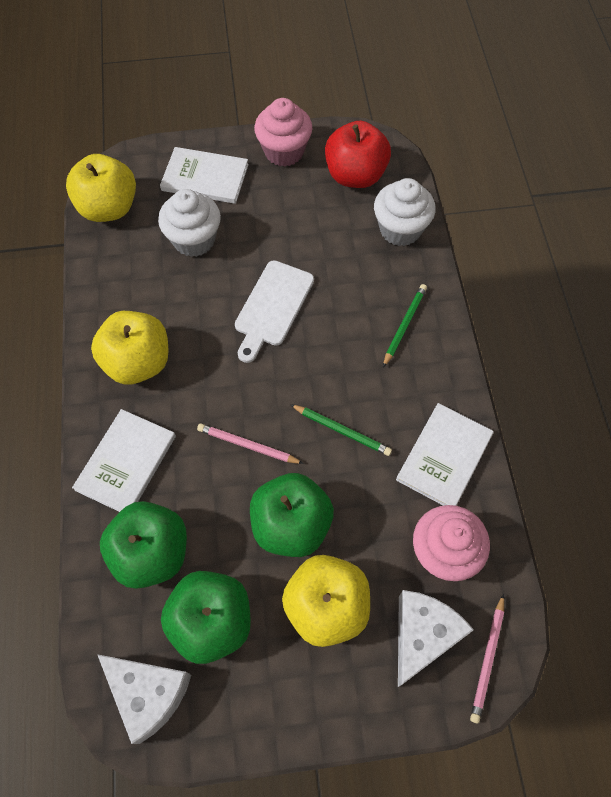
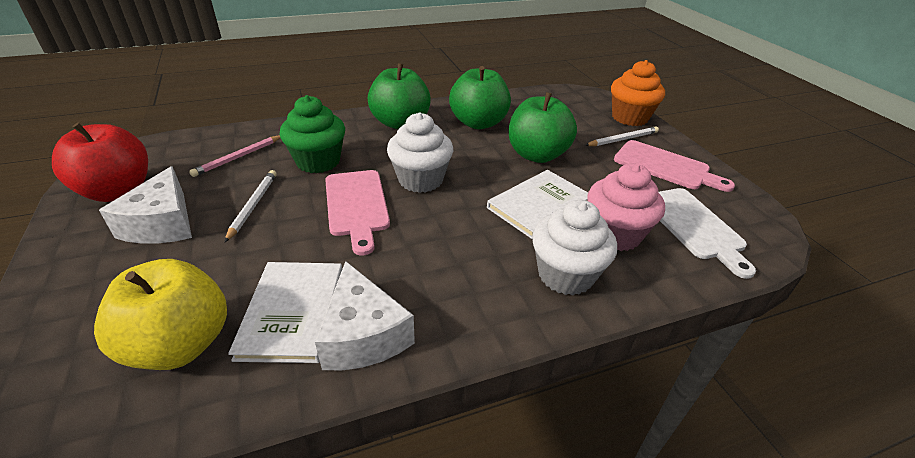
green cupcake: 0 -> 1
green pencil: 2 -> 0
orange cupcake: 0 -> 1
pink cupcake: 2 -> 1
pink cutting board: 0 -> 2
pink pencil: 2 -> 1
white book: 3 -> 2
white pencil: 0 -> 2
yellow apple: 3 -> 1

